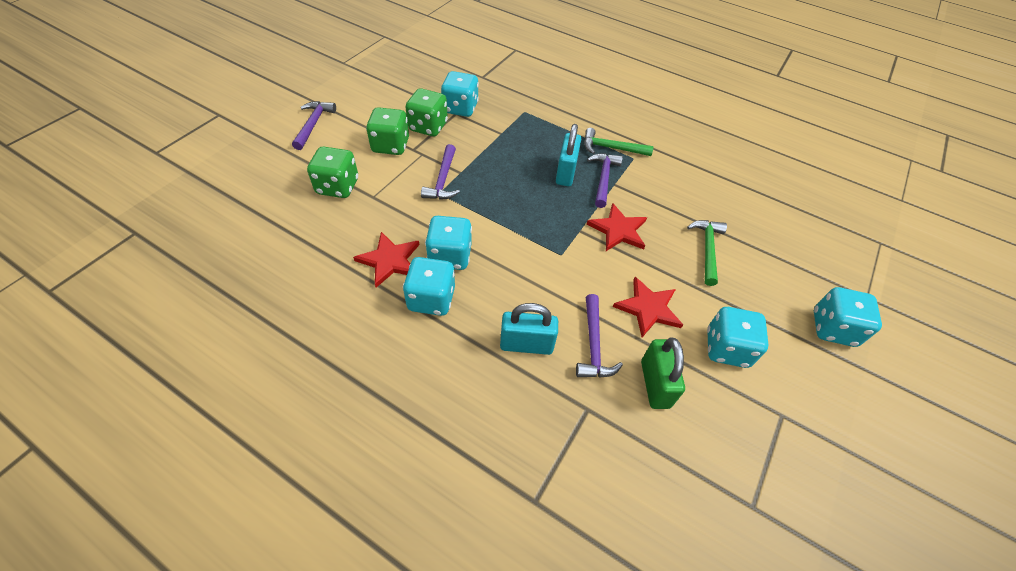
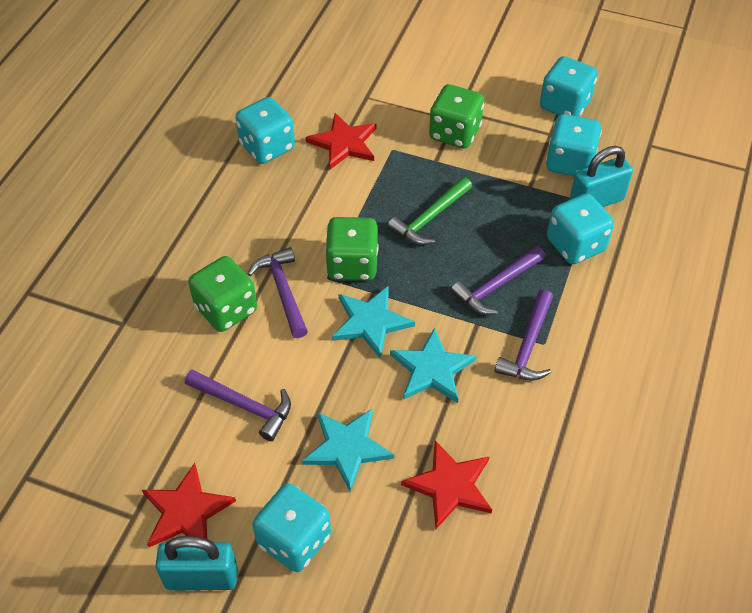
green hammer: 2 -> 1
green padlock: 1 -> 0
turquoise star: 0 -> 3

